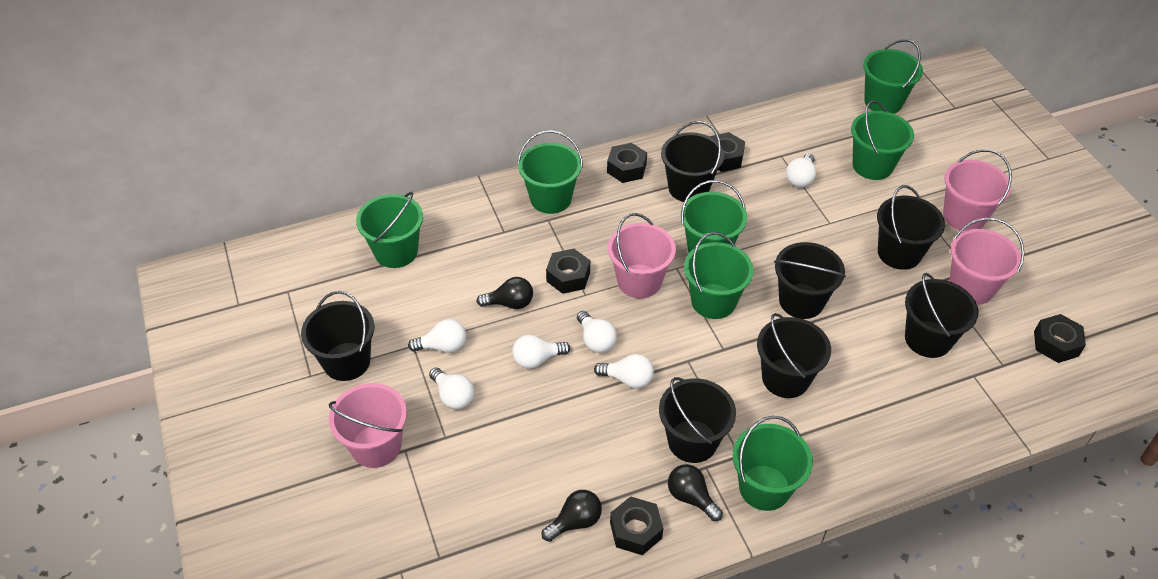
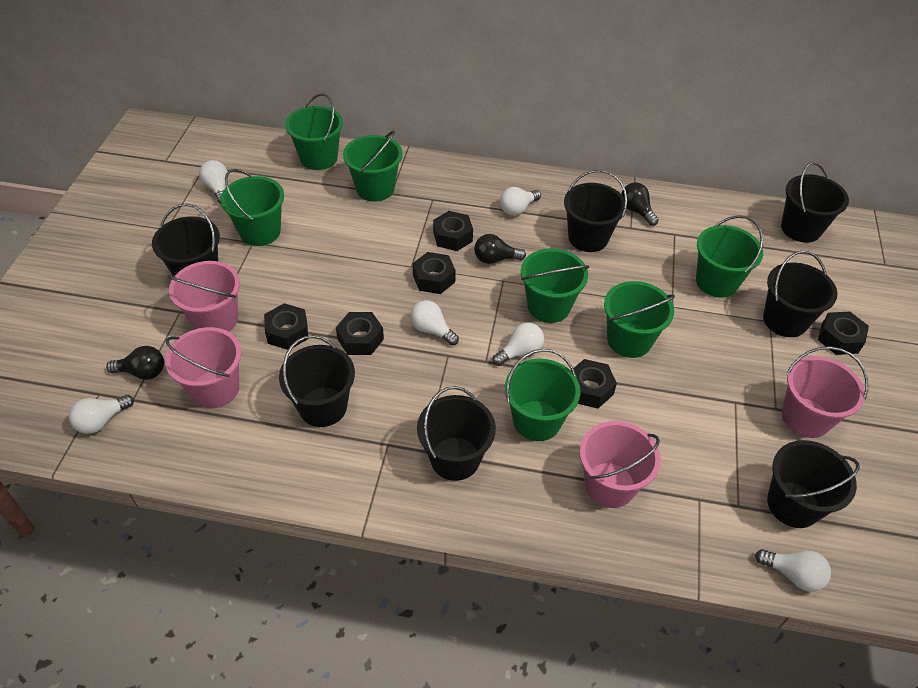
black nut: 5 -> 6

